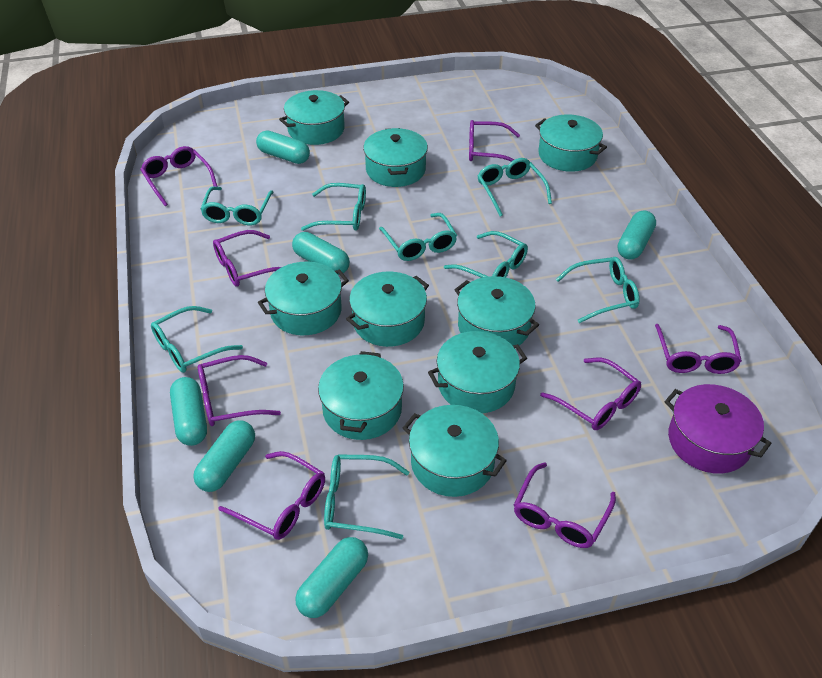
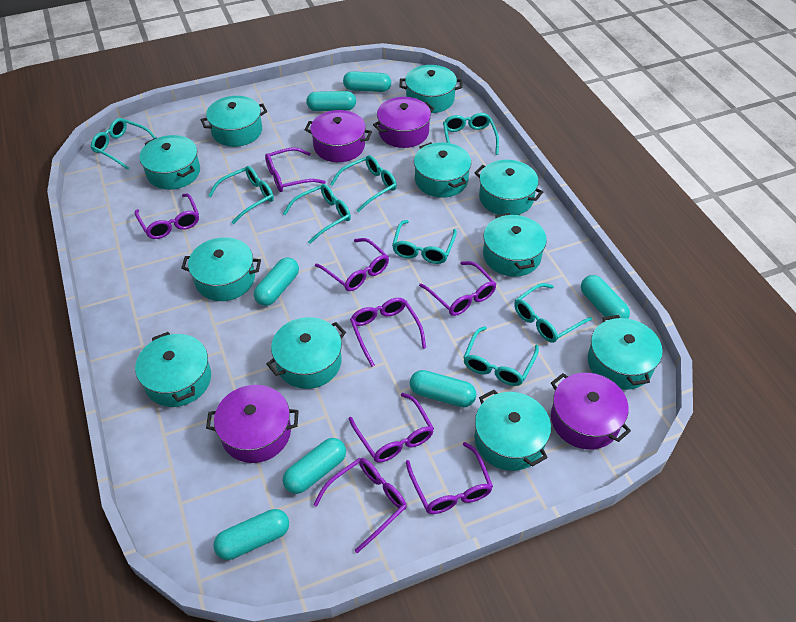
purple pot: 1 -> 4
turquoise capsule: 6 -> 7
turquoise pot: 9 -> 11

